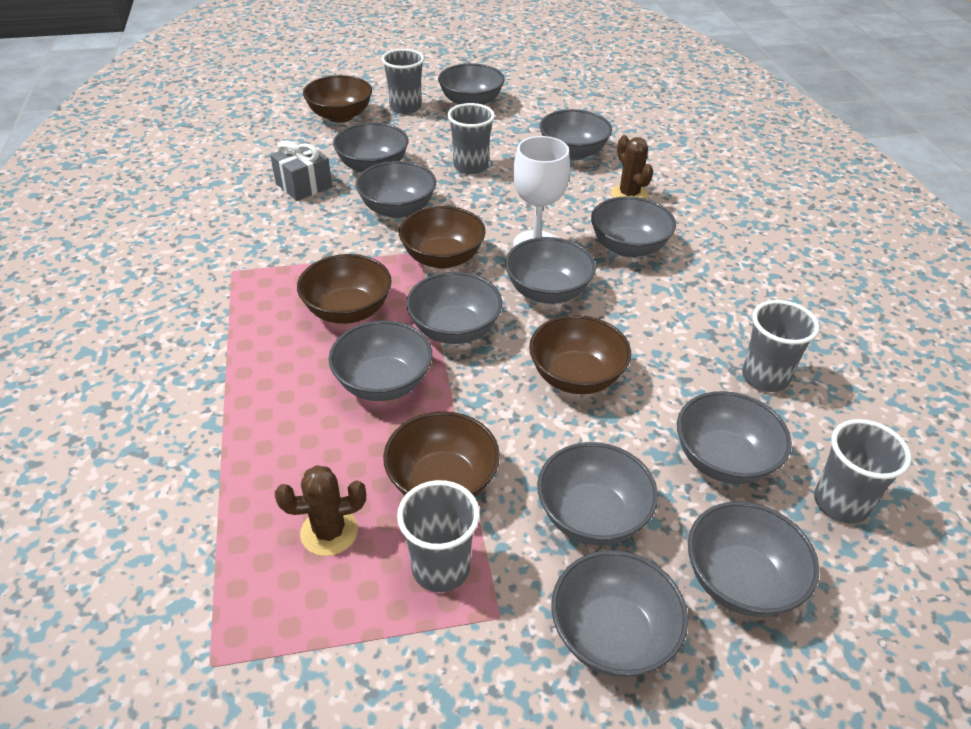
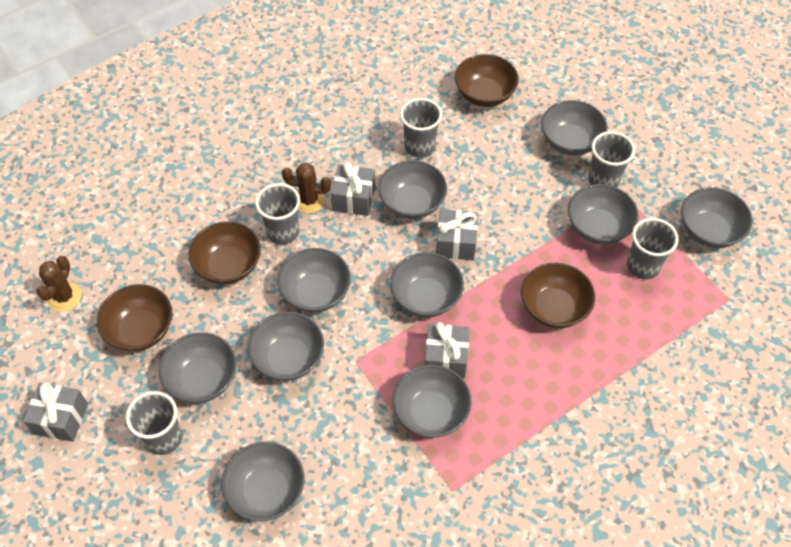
brown bowl: 5 -> 4
grey bowl: 12 -> 10
grey gift: 1 -> 4
white goblet: 1 -> 0

